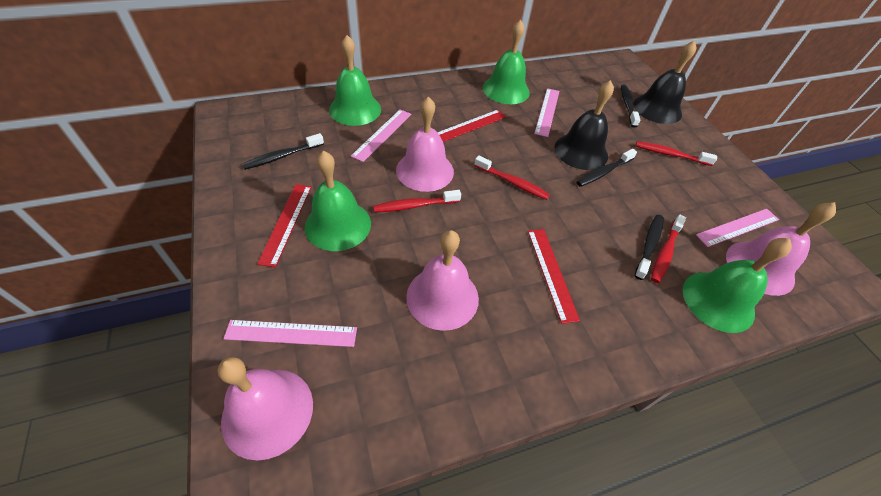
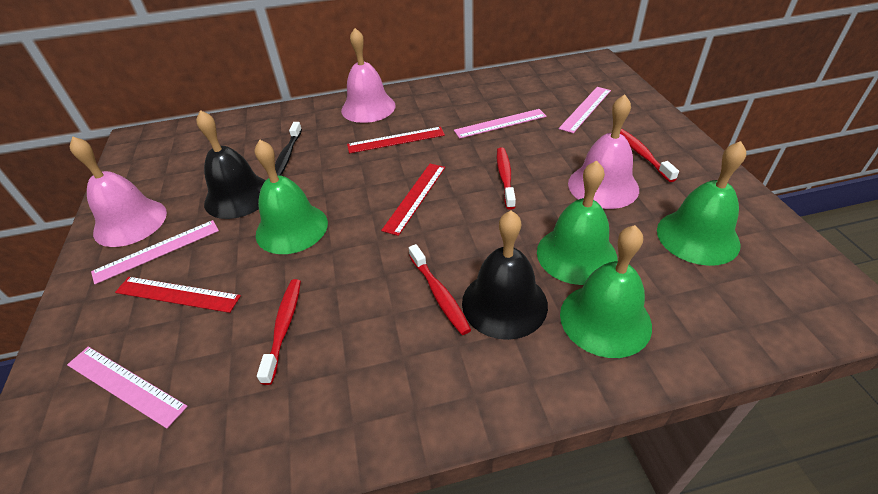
black toothbrush: 4 -> 1
pink bell: 4 -> 3

